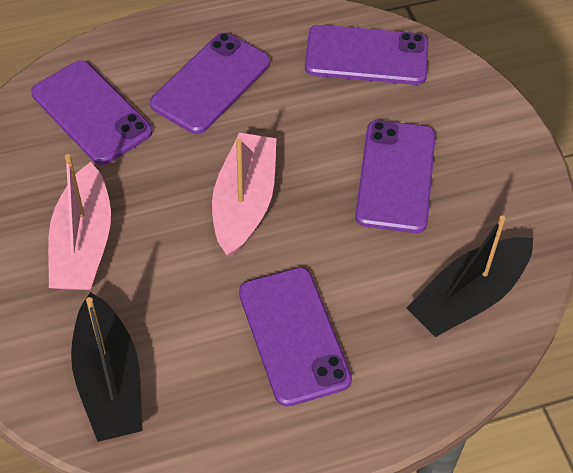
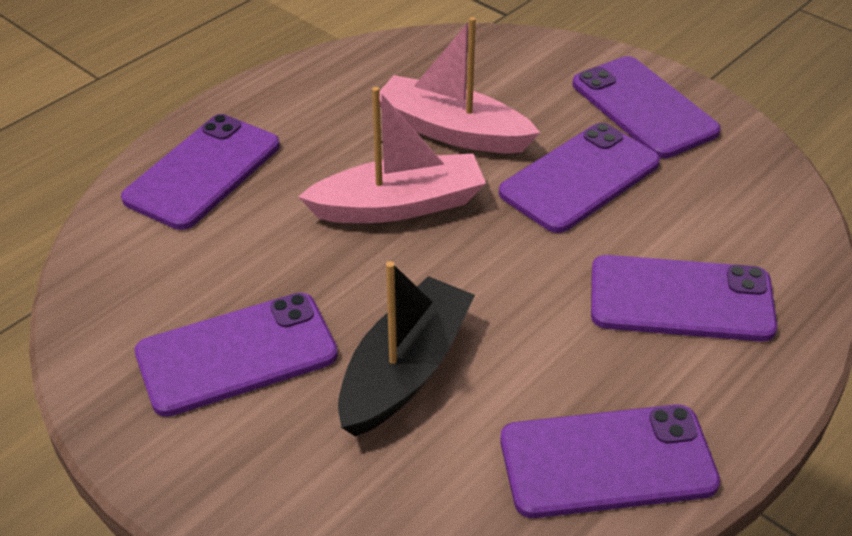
black boat: 2 -> 1
purple phone: 5 -> 6

